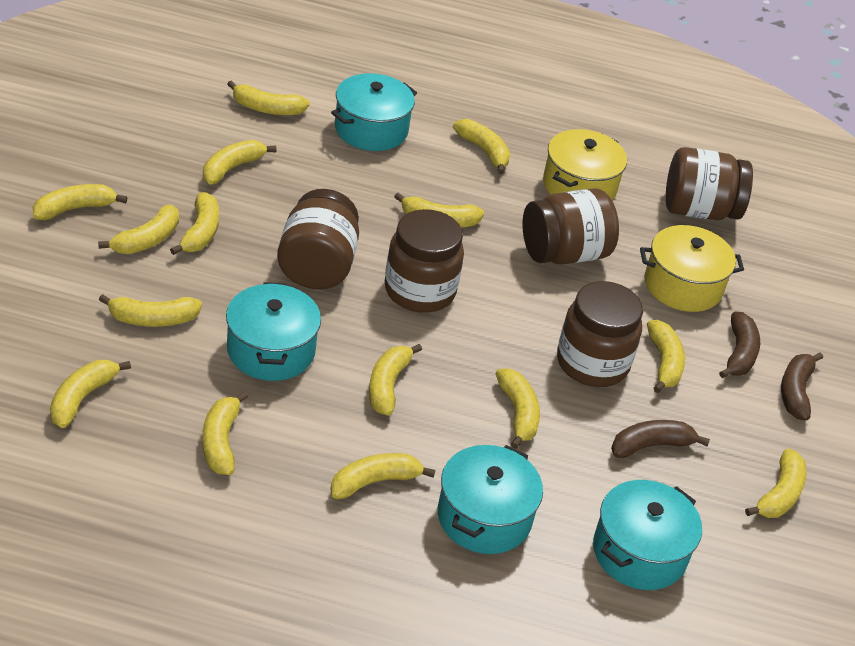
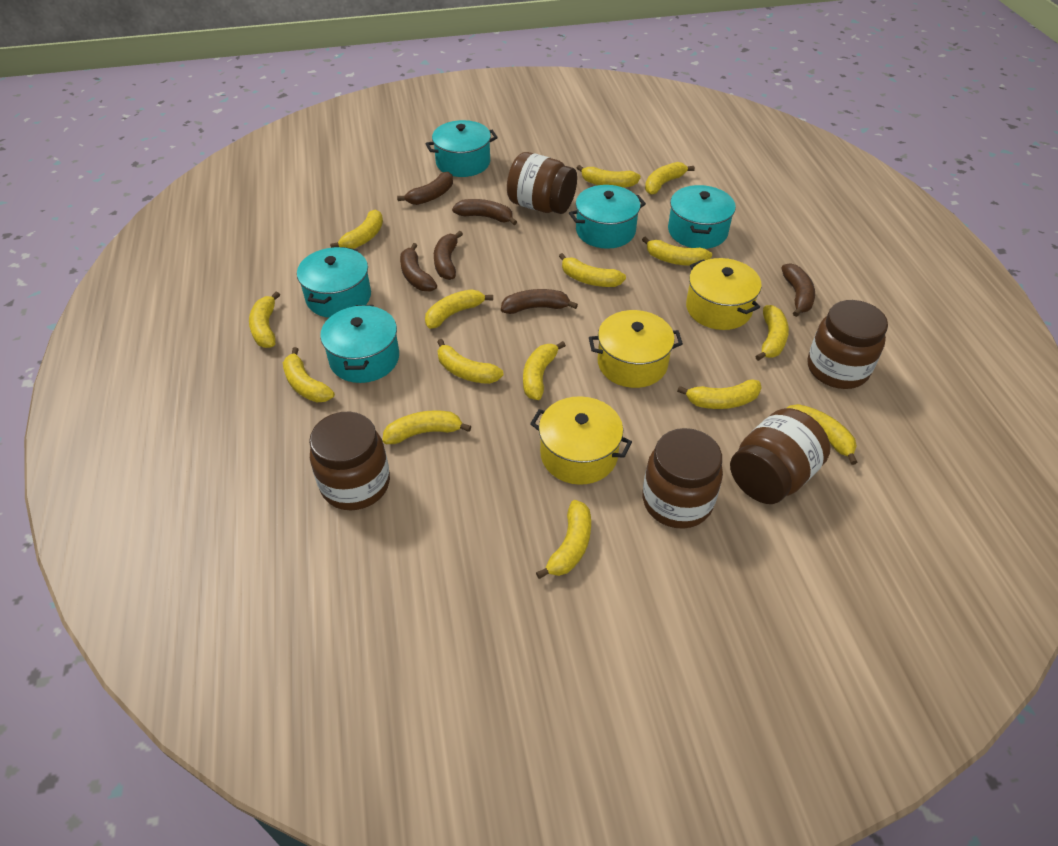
brown banana: 3 -> 6
turquoise pot: 4 -> 5
yellow pot: 2 -> 3

